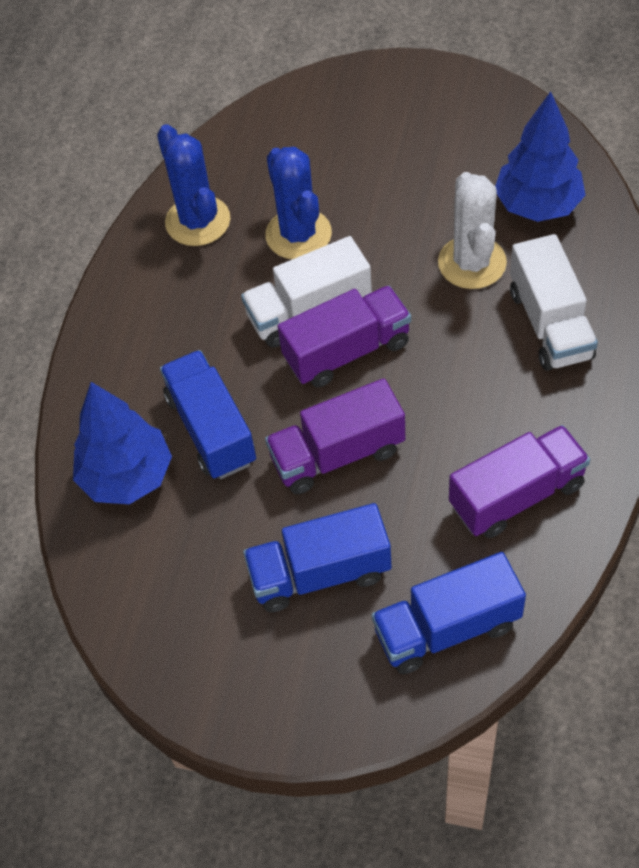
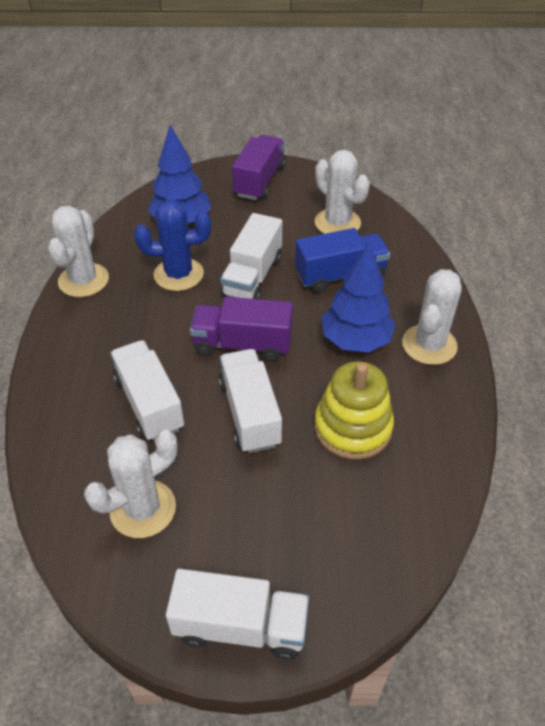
blue cactus: 2 -> 1
blue truck: 3 -> 1
purple truck: 3 -> 2
white cactus: 1 -> 4
white truck: 2 -> 4
yellow stacking toy: 0 -> 1

